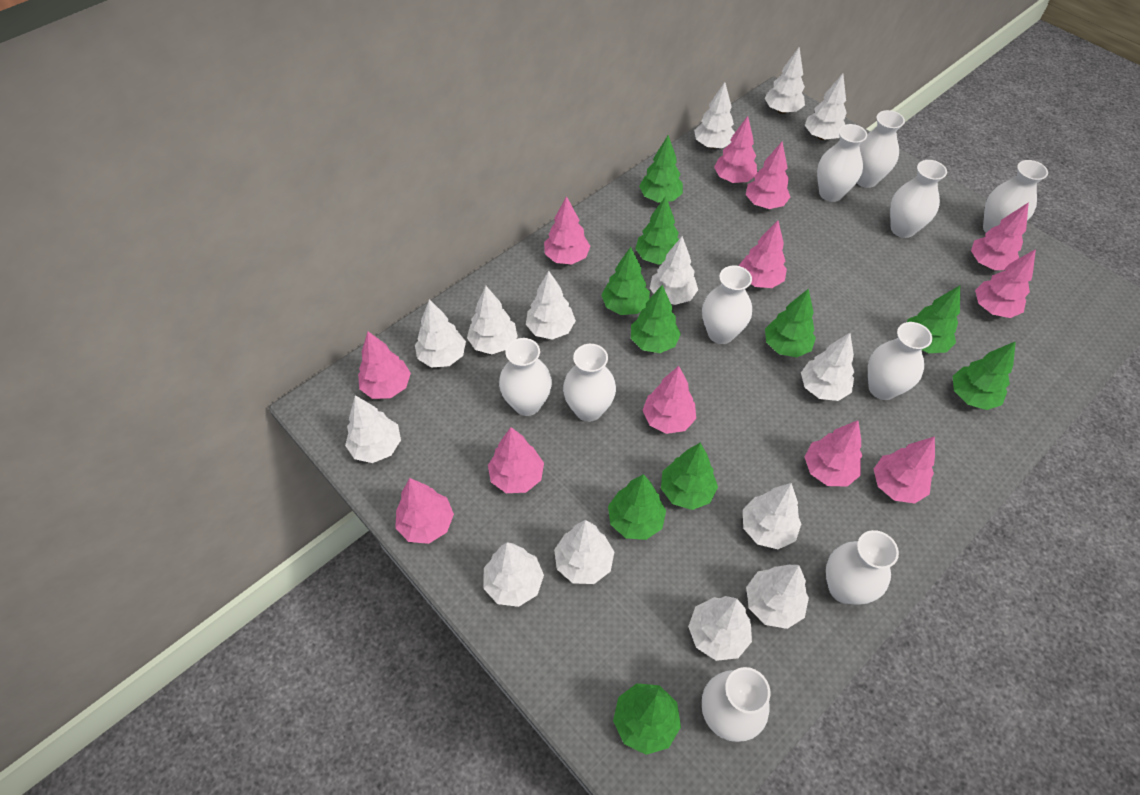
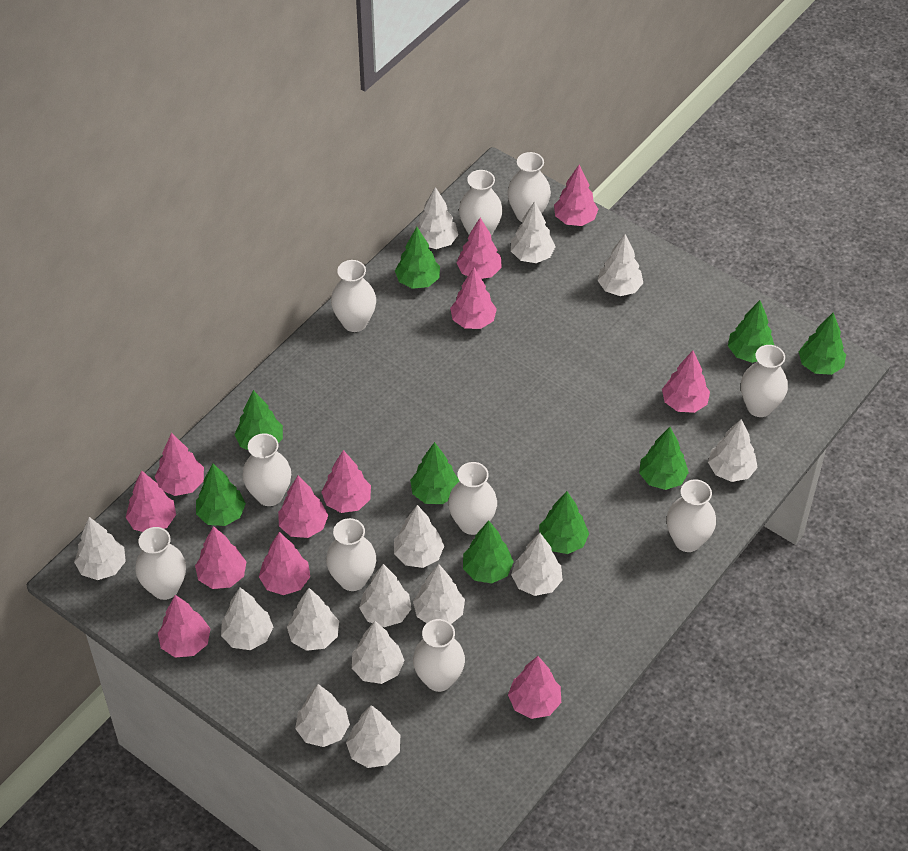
green tree: 10 -> 9

